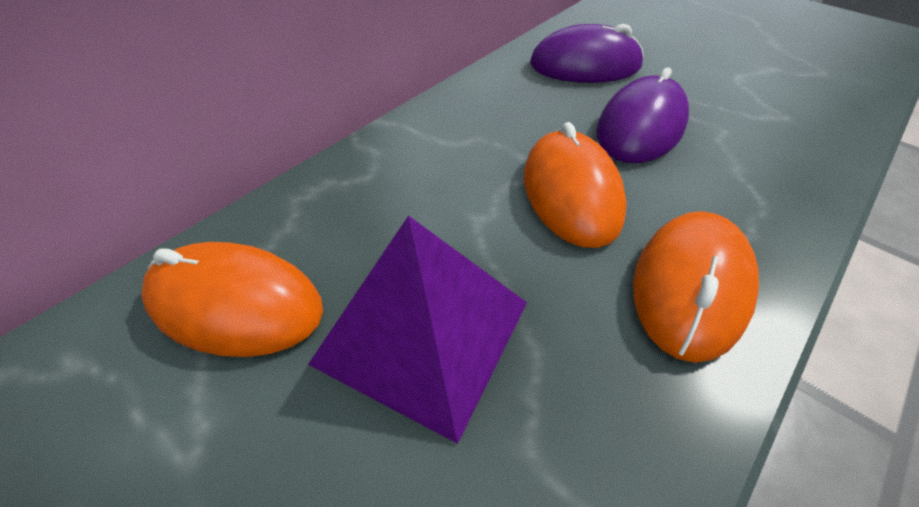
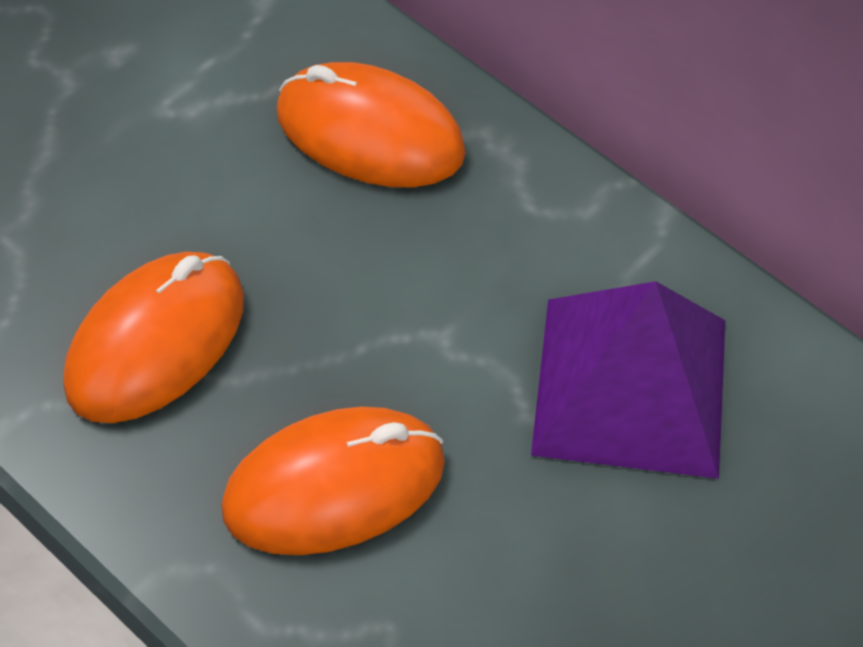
purple mouse: 2 -> 0

